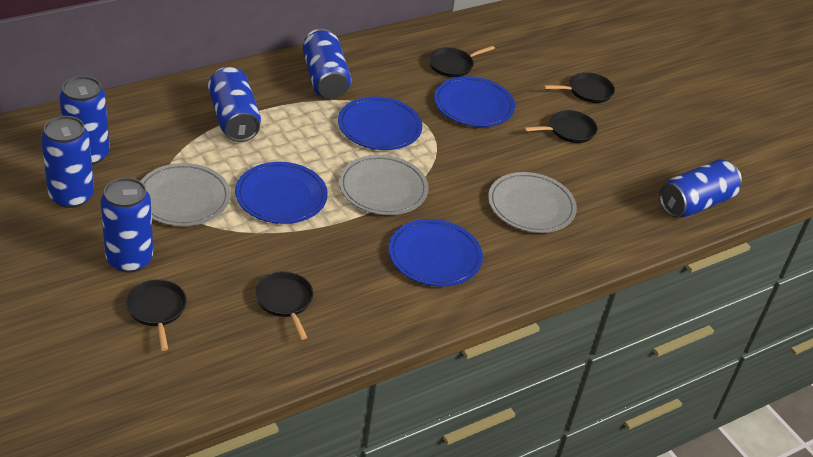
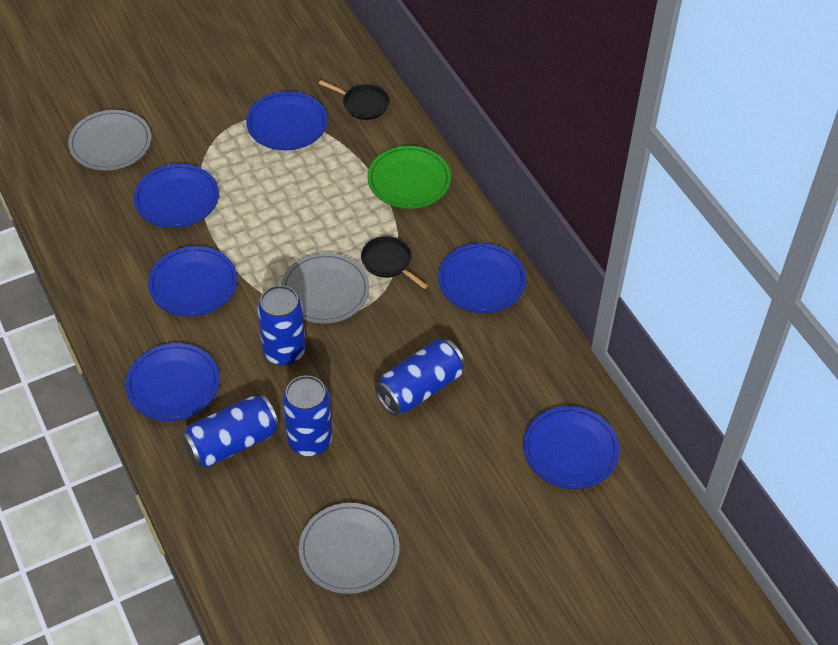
black pan: 5 -> 2
blue can: 6 -> 4
blue plate: 4 -> 6
green plate: 0 -> 1

